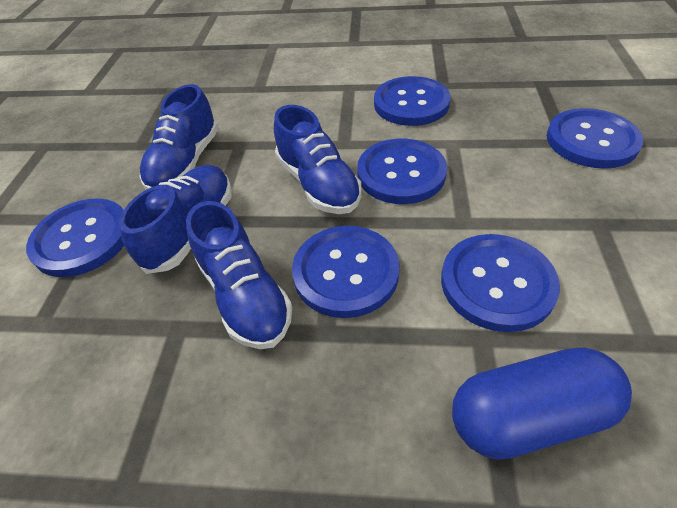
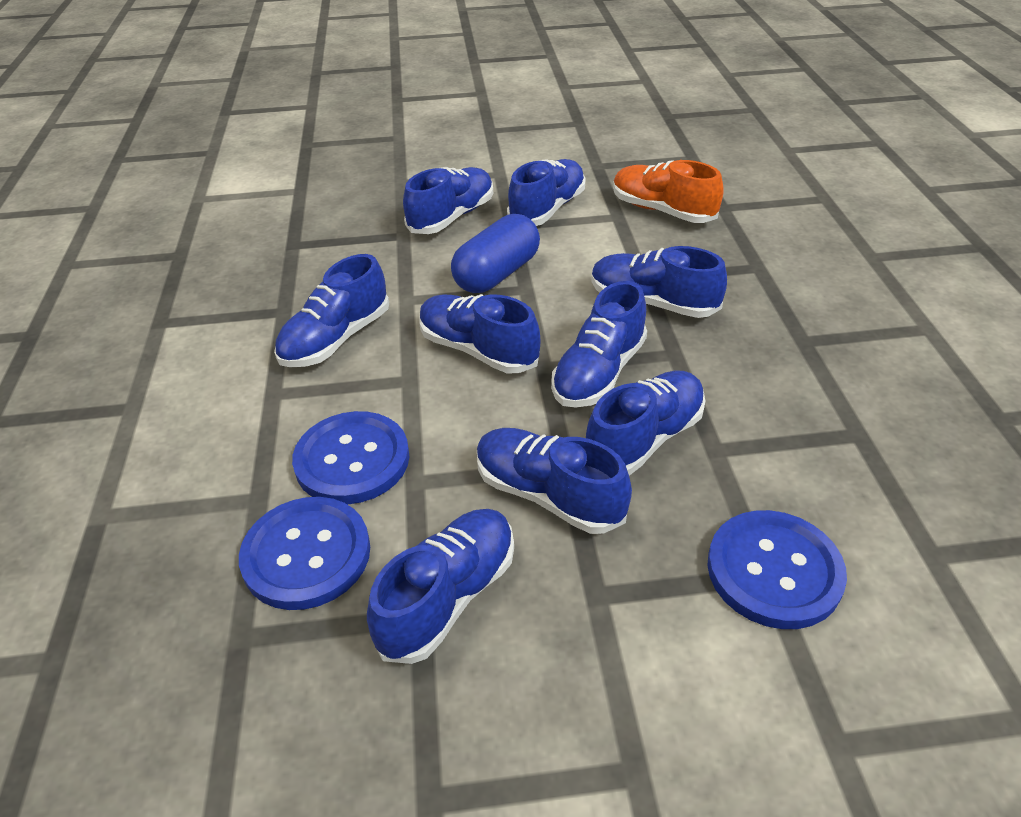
blue button: 6 -> 3
blue shoe: 4 -> 9
orange shoe: 0 -> 1

